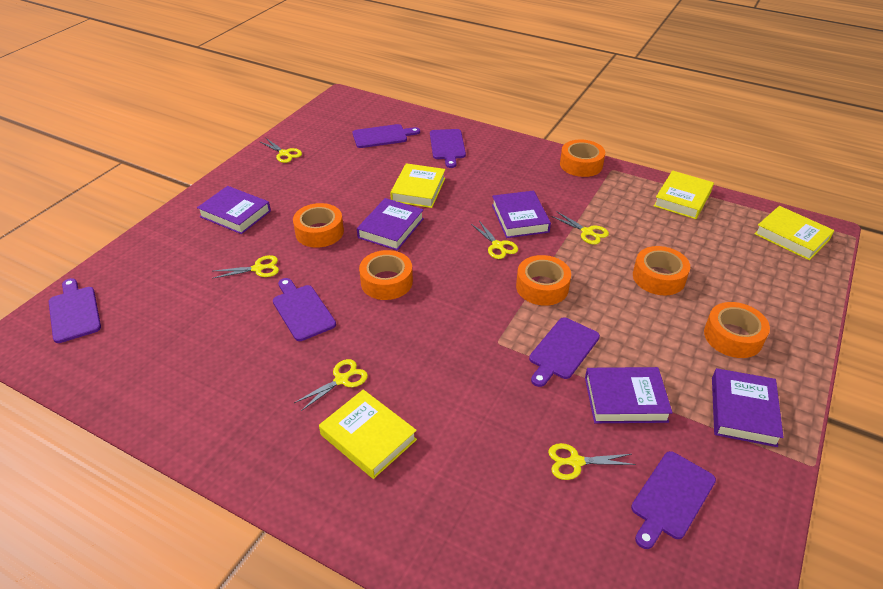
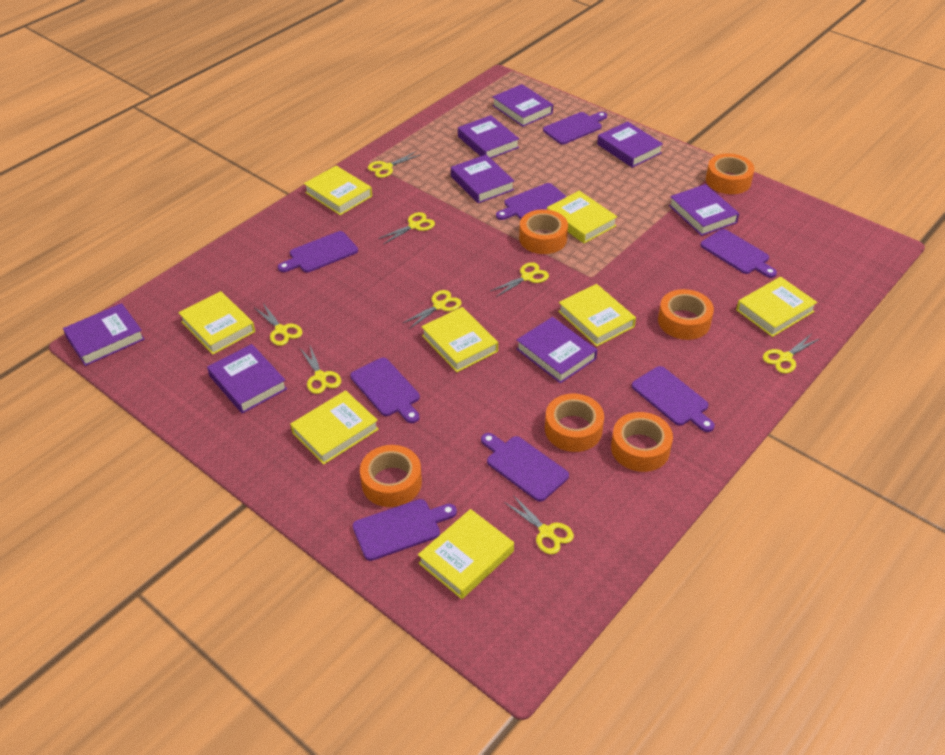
purple book: 5 -> 8
purple cutting board: 6 -> 8
yellow book: 4 -> 8
yellow scissors: 6 -> 8

